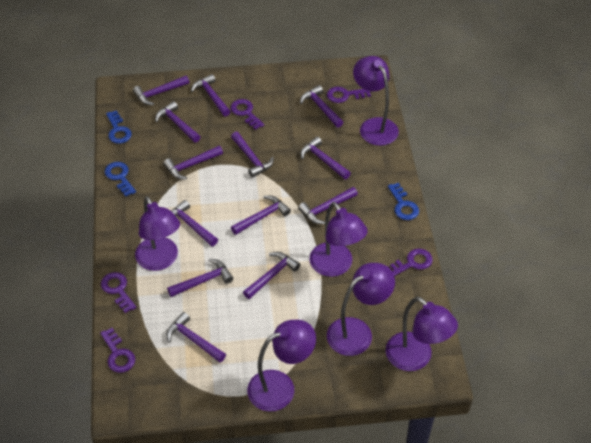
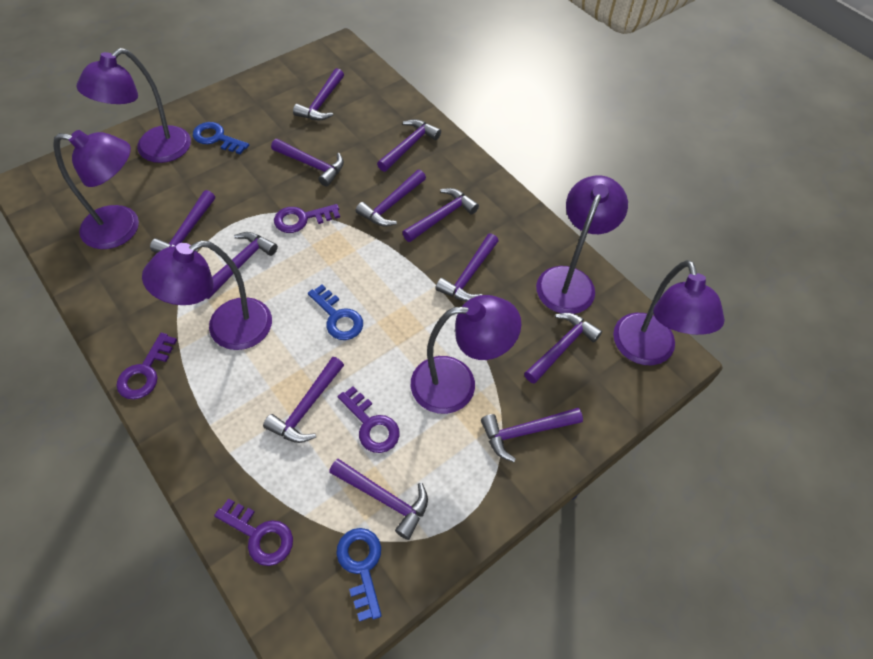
purple hammer: 13 -> 12
purple key: 5 -> 4

